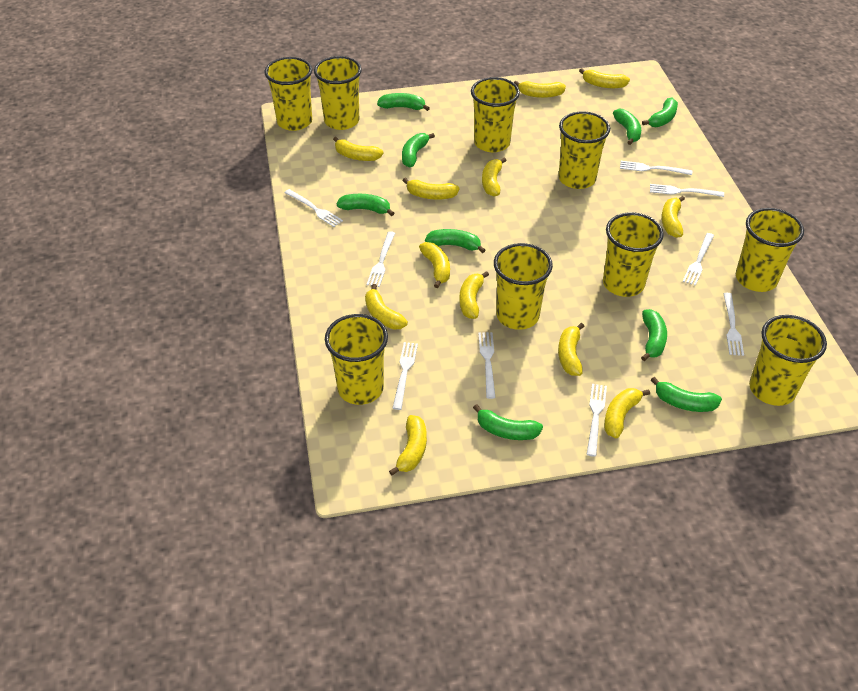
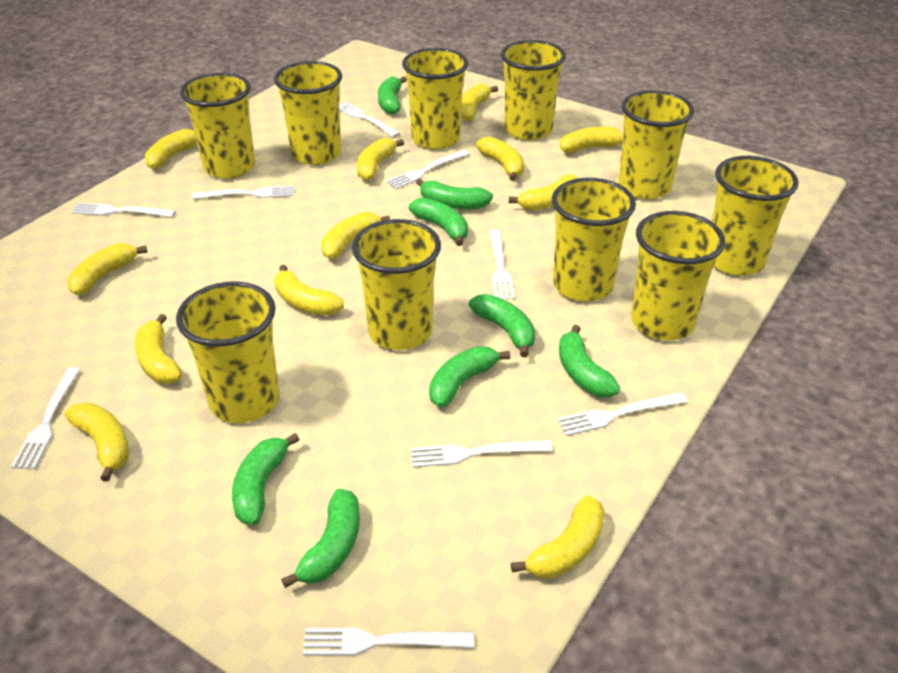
green banana: 9 -> 8
yellow cup: 9 -> 10

